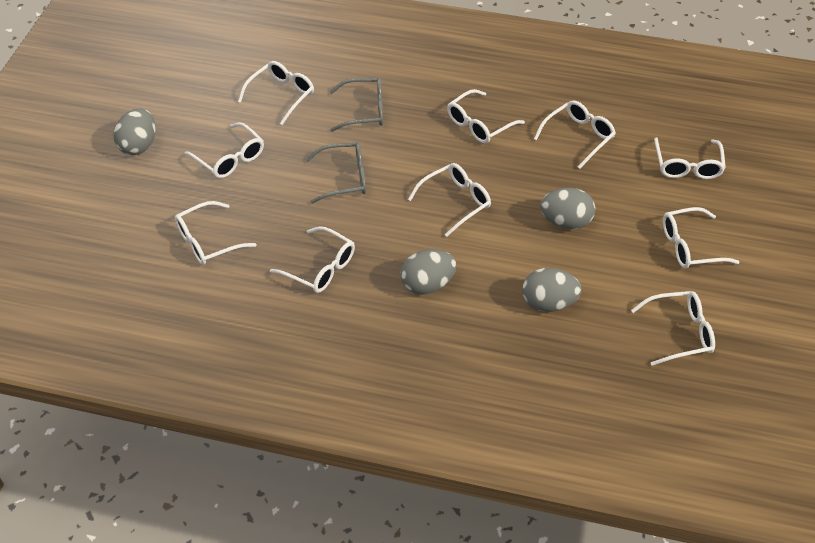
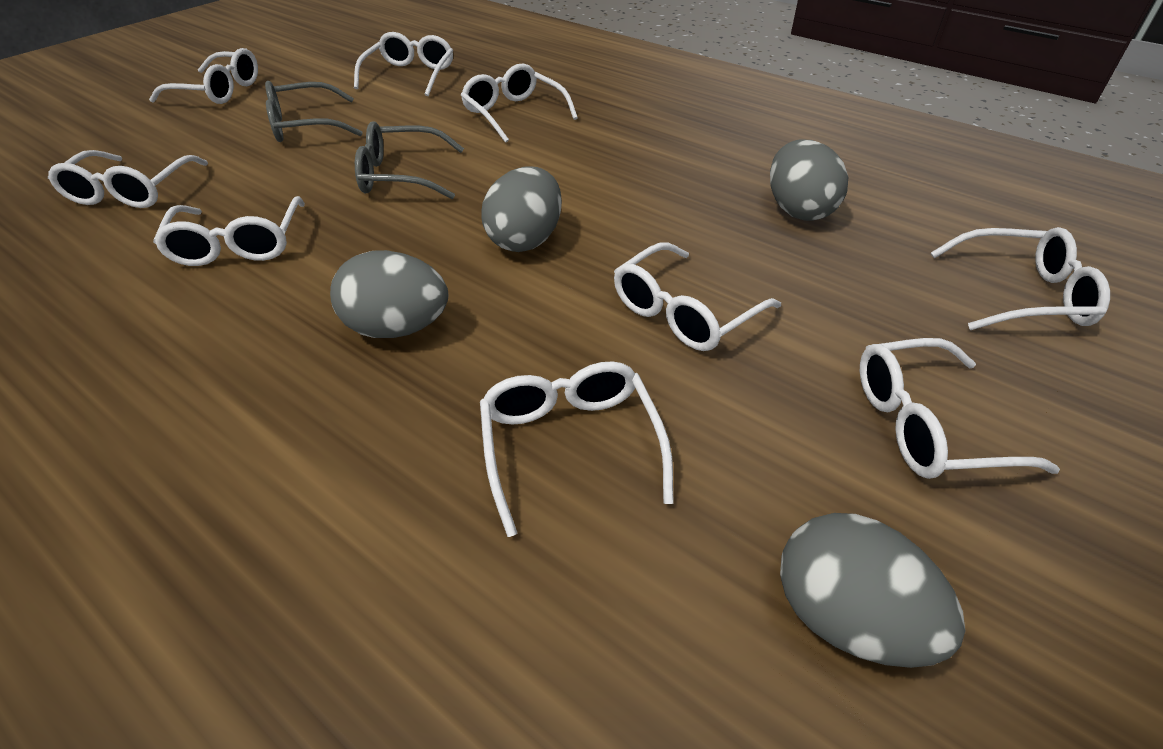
white glasses: 10 -> 9

